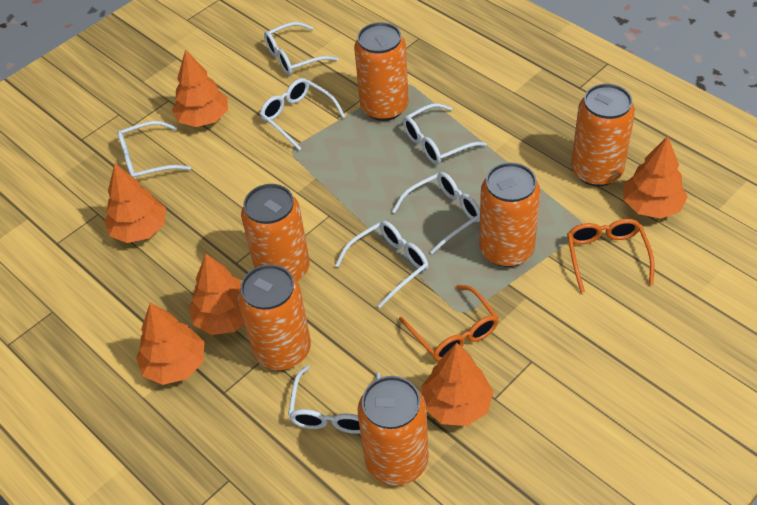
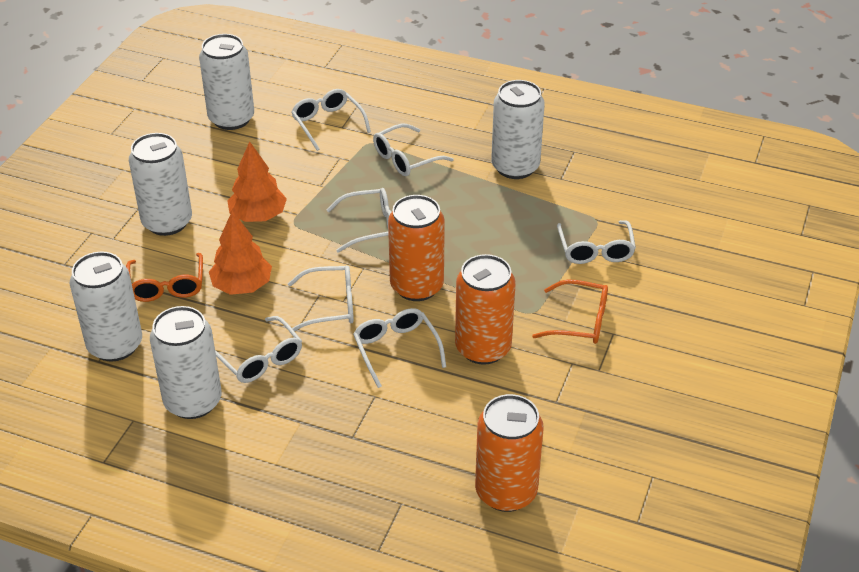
orange can: 6 -> 3
orange tree: 6 -> 2
white can: 0 -> 5

